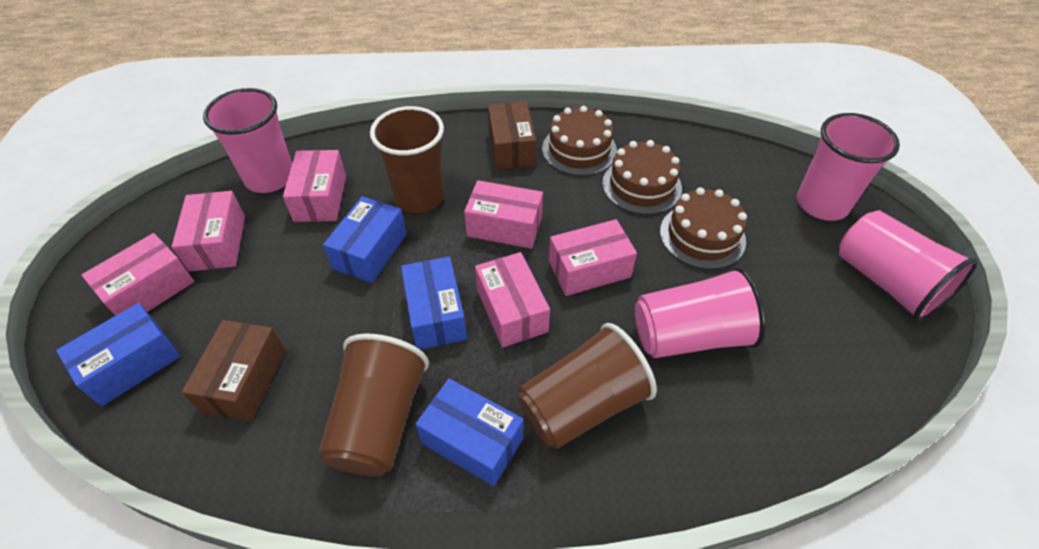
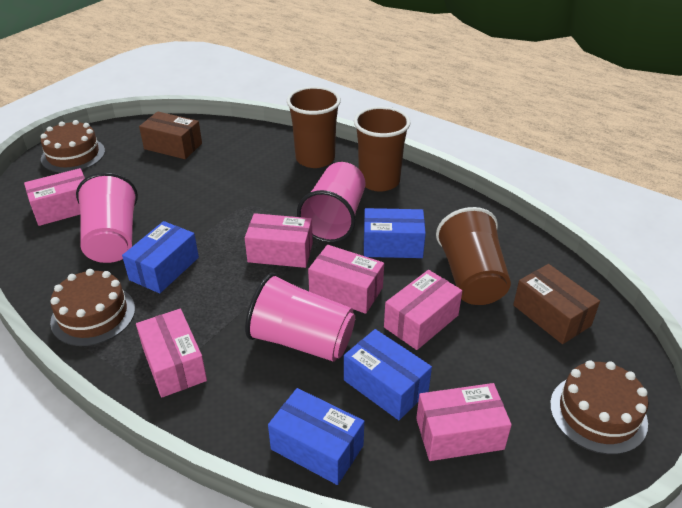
pink cup: 4 -> 3

